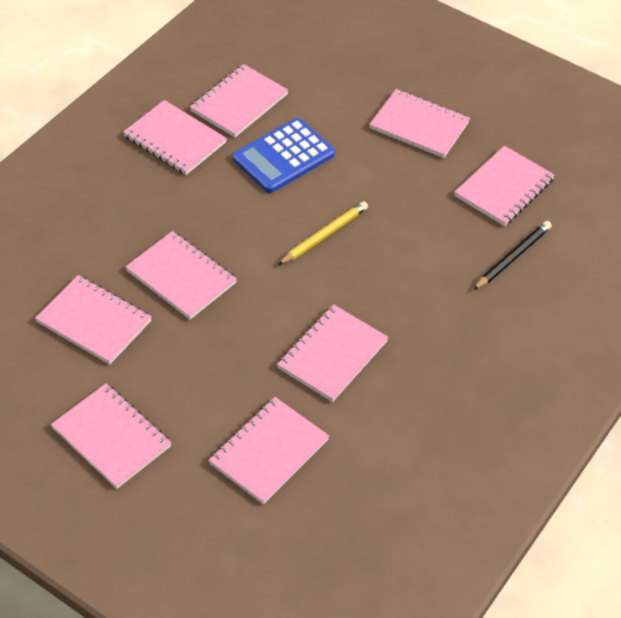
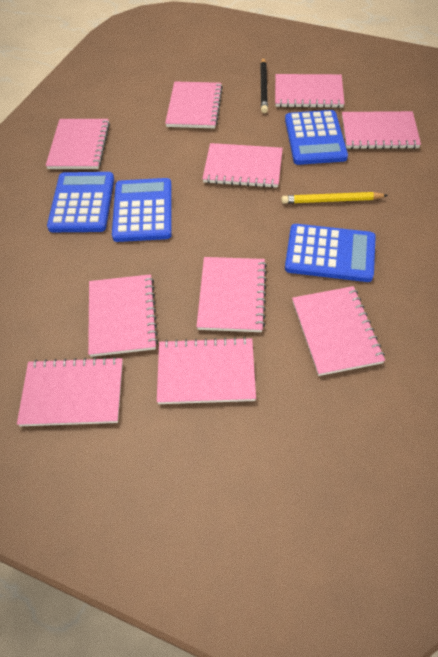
blue calculator: 1 -> 4
pink notebook: 9 -> 10

